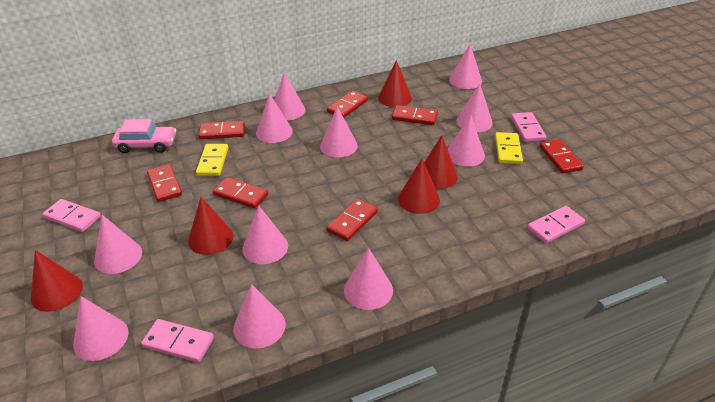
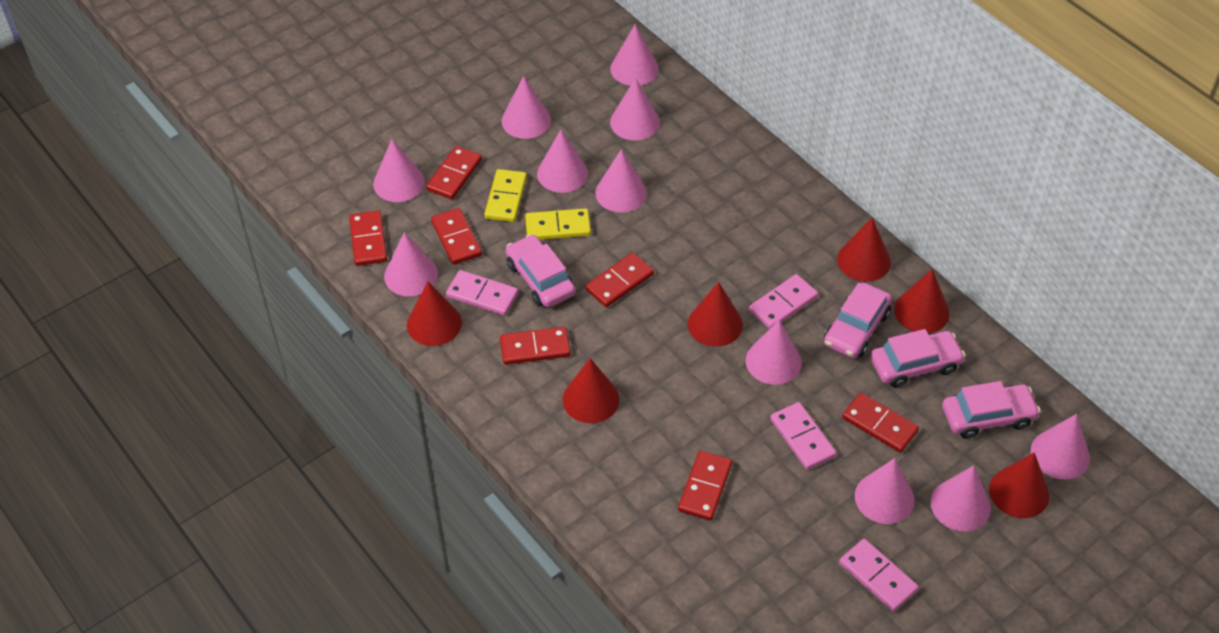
pink car: 1 -> 4
red cone: 5 -> 6

